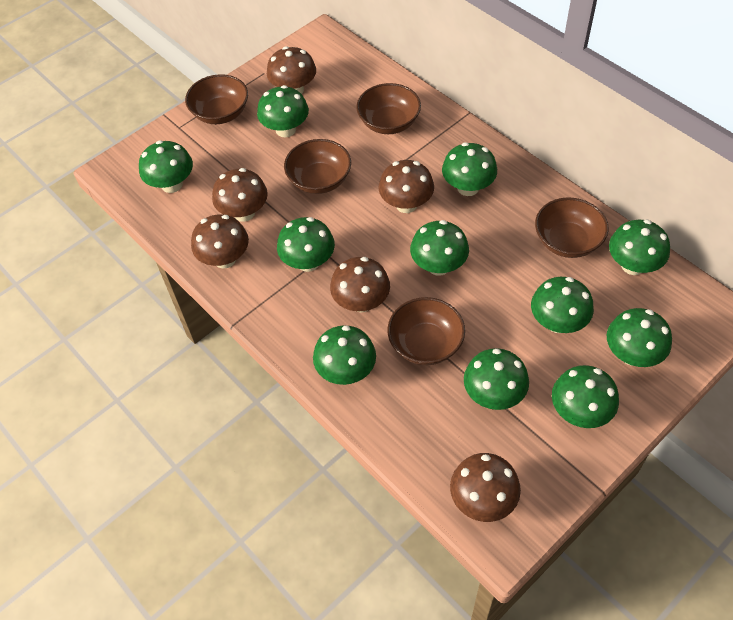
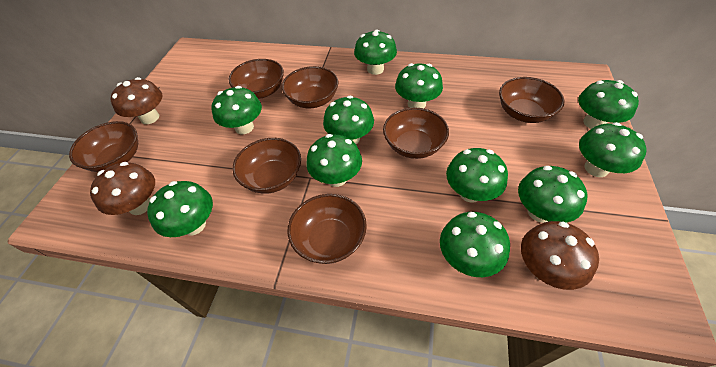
brown bowl: 5 -> 7
brown mushroom: 6 -> 3

